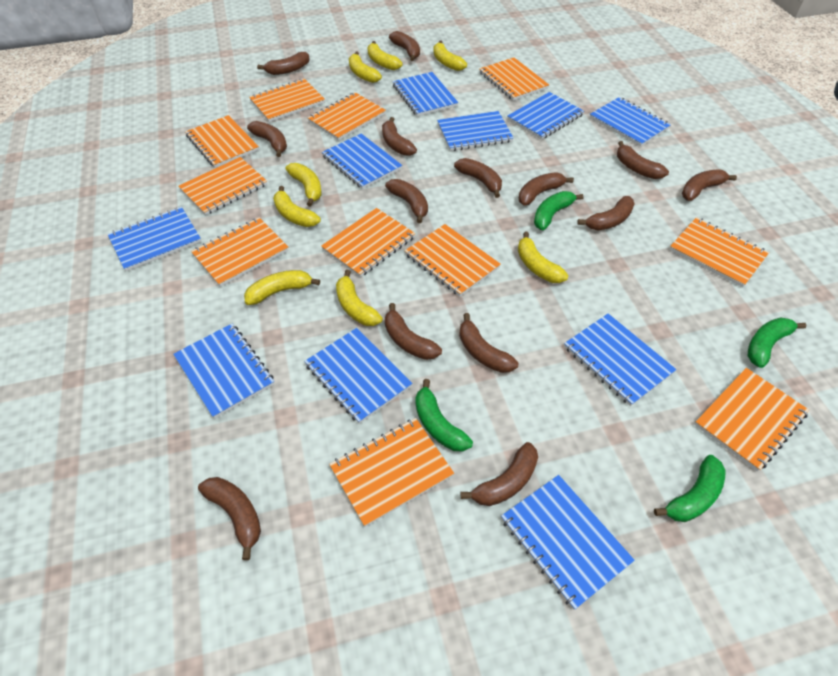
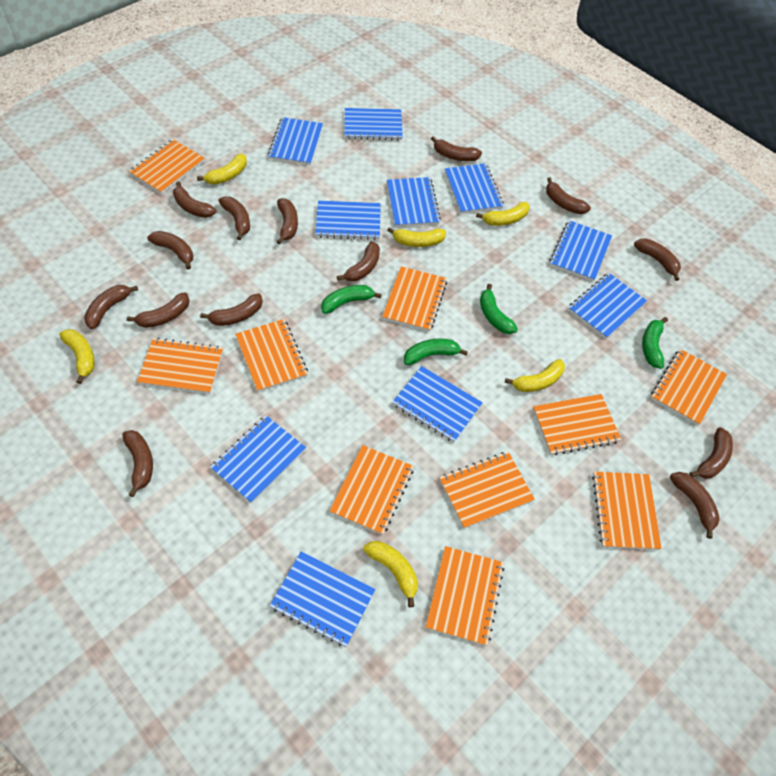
orange notebook: 11 -> 10
yellow banana: 8 -> 6

